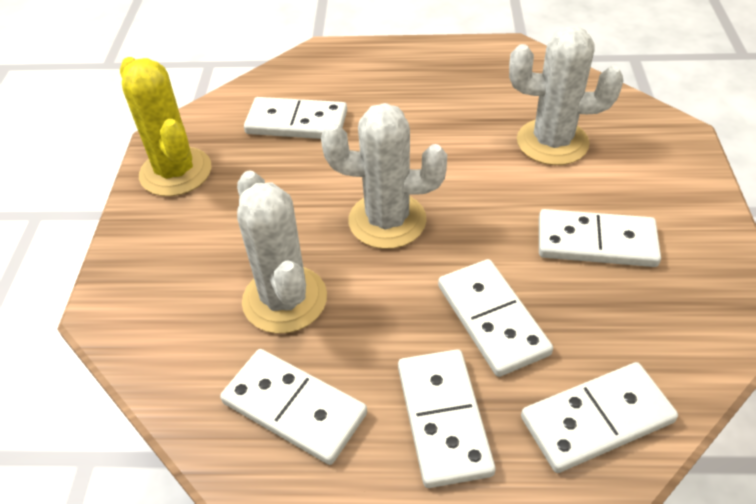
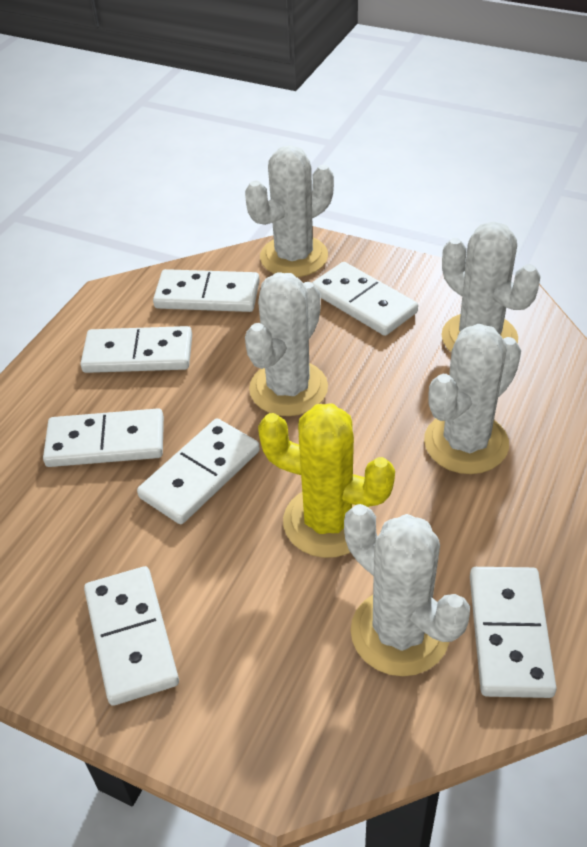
white cactus: 3 -> 5
white domino: 6 -> 7

